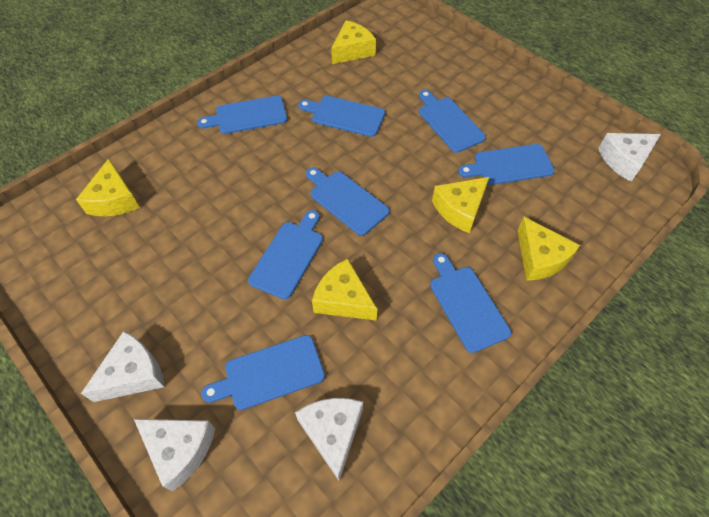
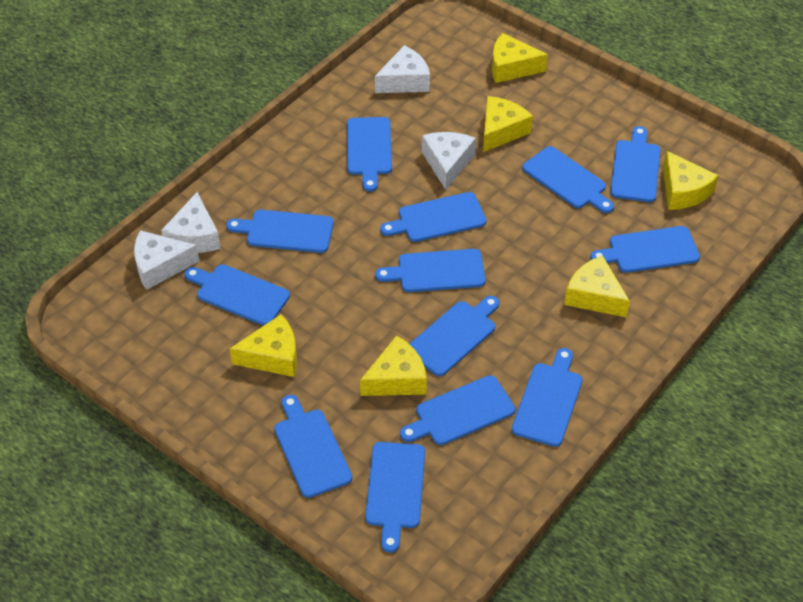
blue cutting board: 8 -> 13
yellow cheese: 5 -> 6

